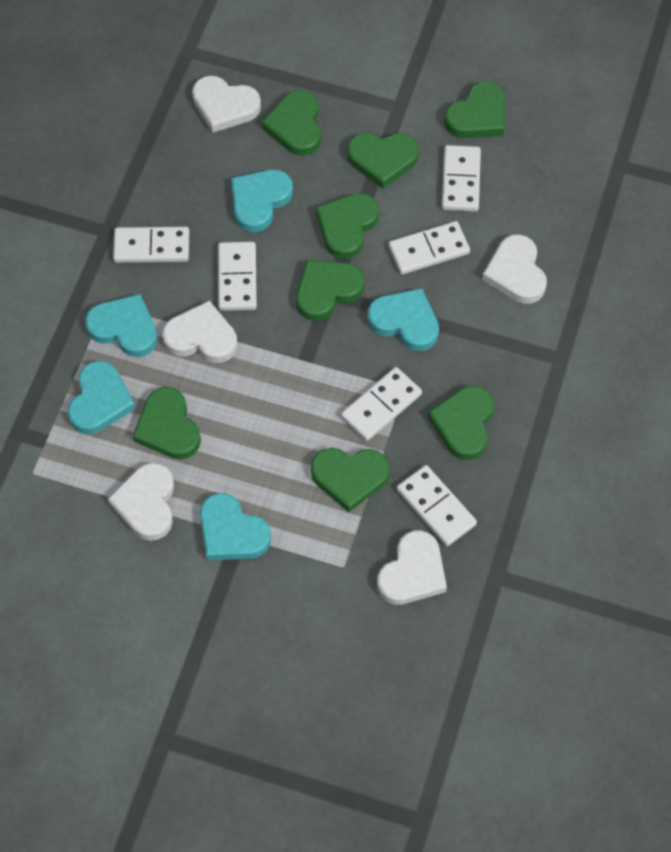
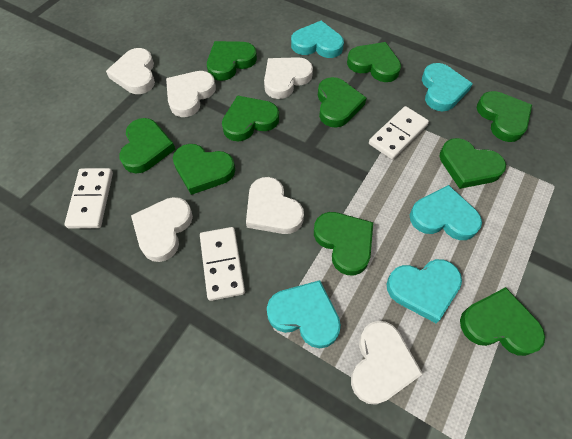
green heart: 8 -> 10
white domino: 6 -> 3
white heart: 5 -> 6

